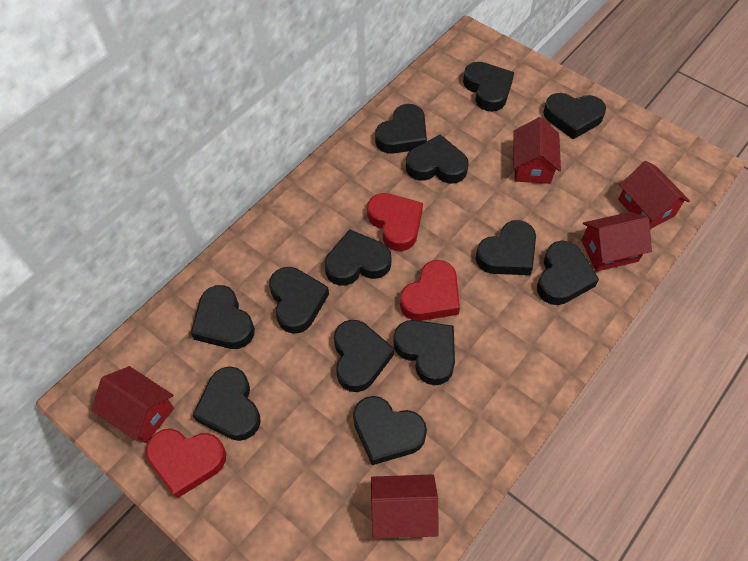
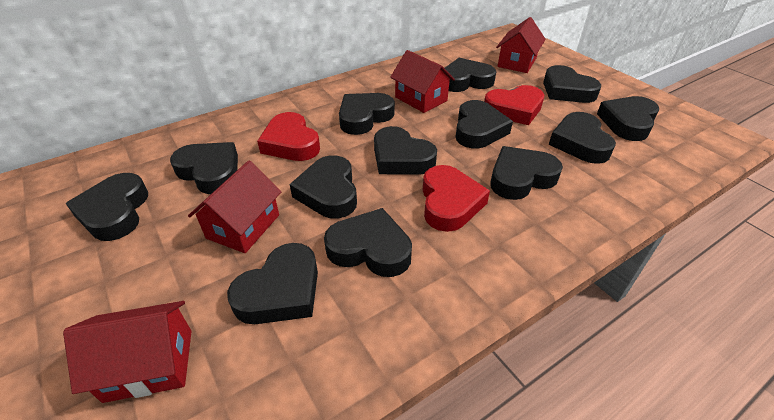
red house: 5 -> 4

